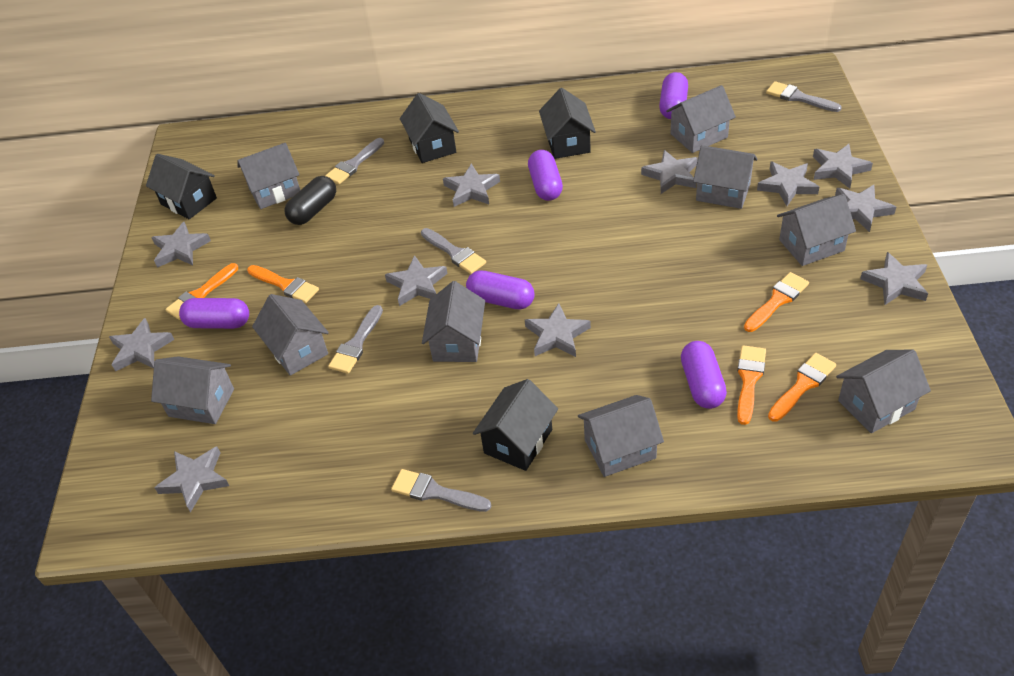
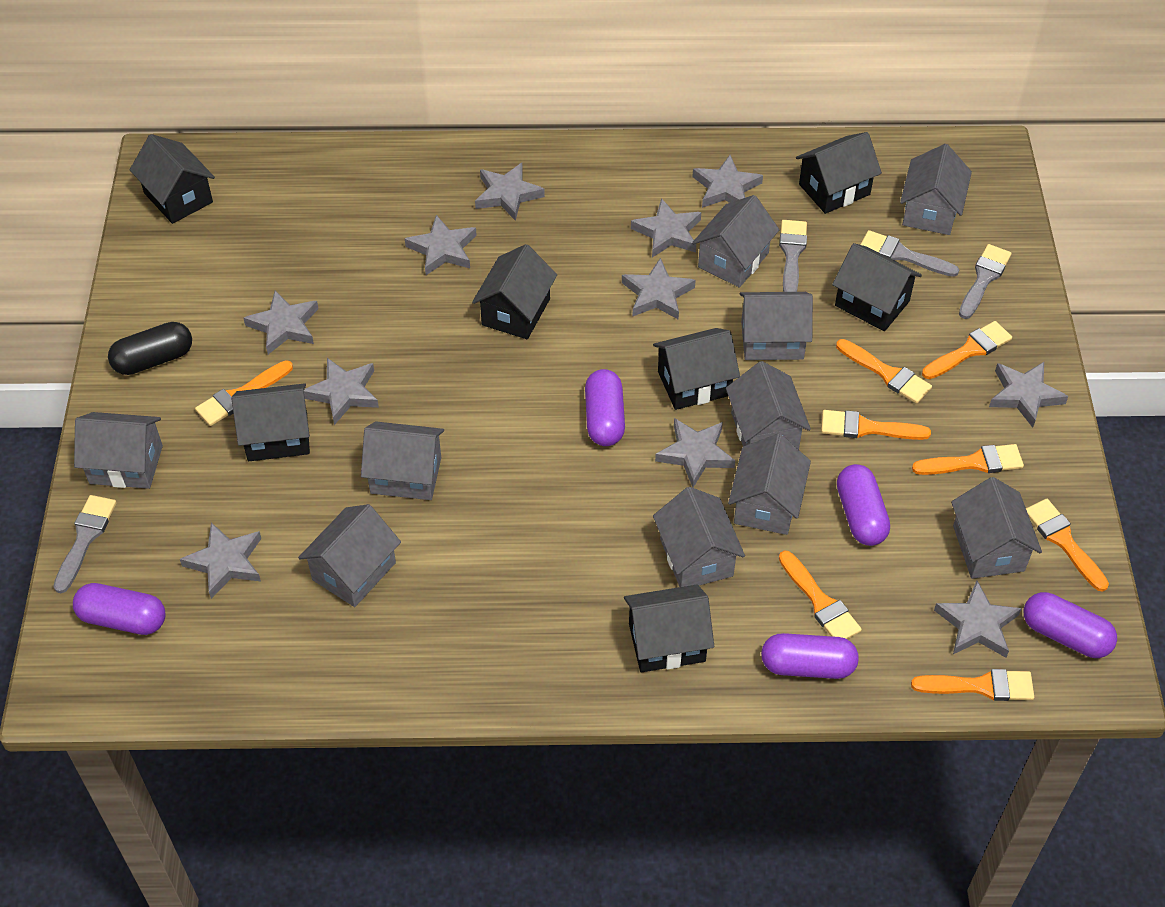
black house: 4 -> 7
grey brush: 5 -> 4
grey house: 9 -> 10
orange brush: 5 -> 8

